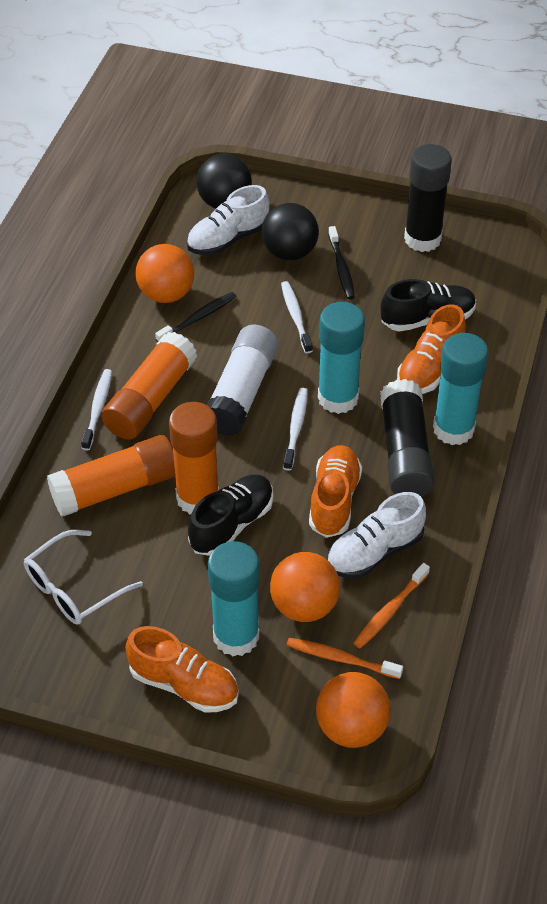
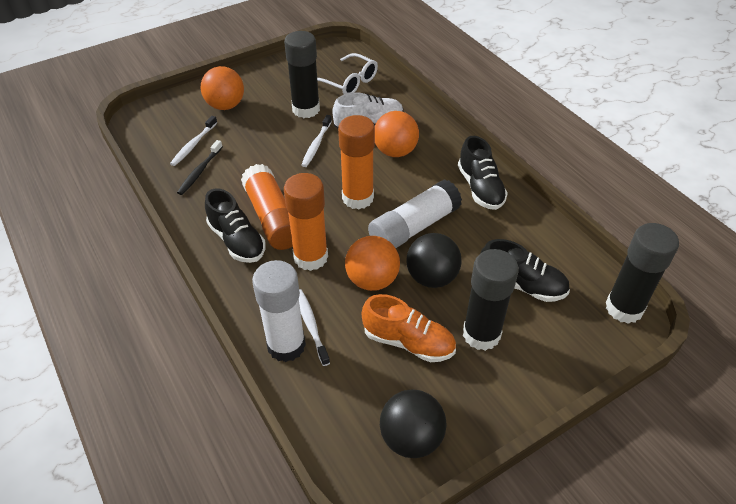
black glue stick: 2 -> 3
black shoe: 2 -> 3
black toothbrush: 2 -> 1
orange shoe: 3 -> 1
orange toothbrush: 2 -> 0
turquoise glue stick: 3 -> 0
white glue stick: 1 -> 2
white shoe: 2 -> 1

